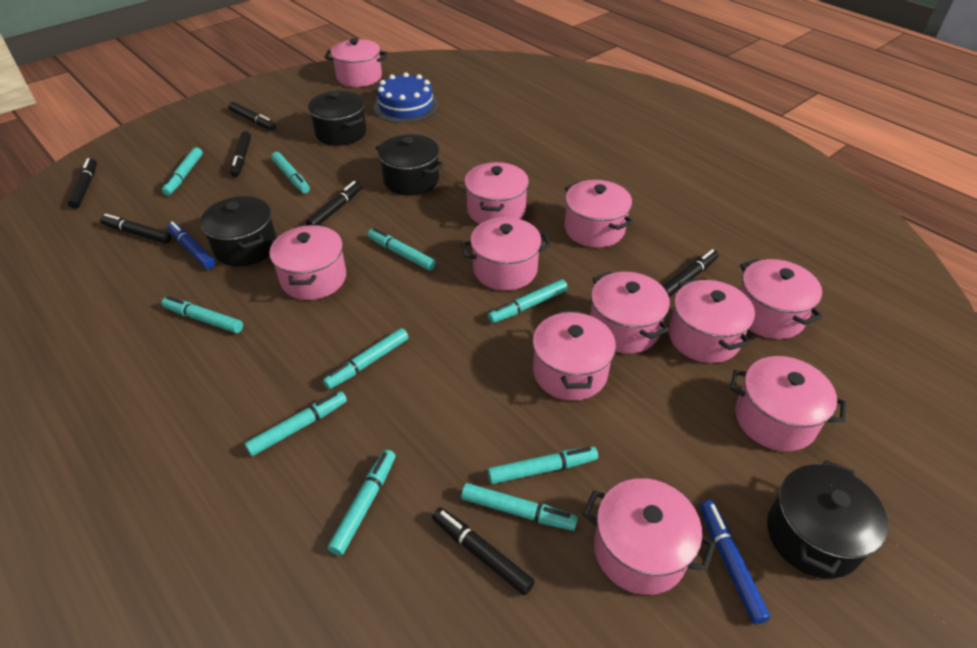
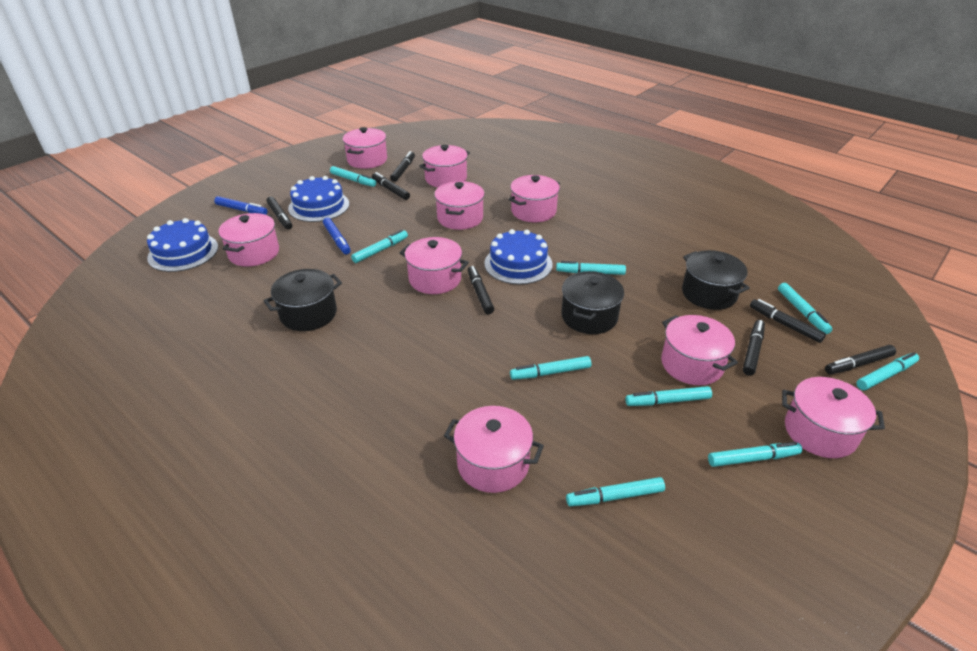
black pot: 4 -> 3
blue cake: 1 -> 3
pink pot: 11 -> 9
turquoise marker: 10 -> 9

